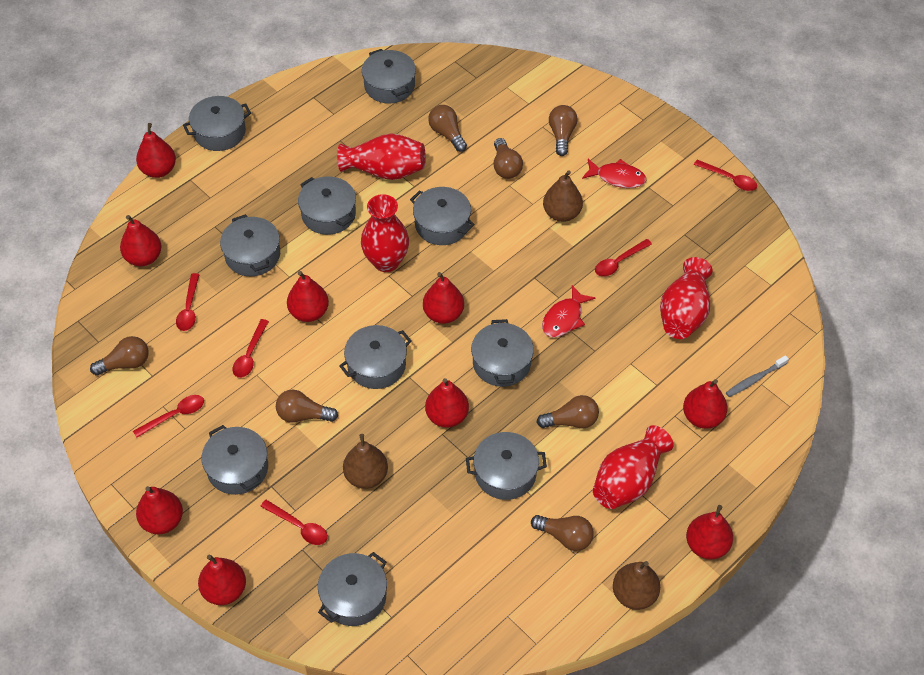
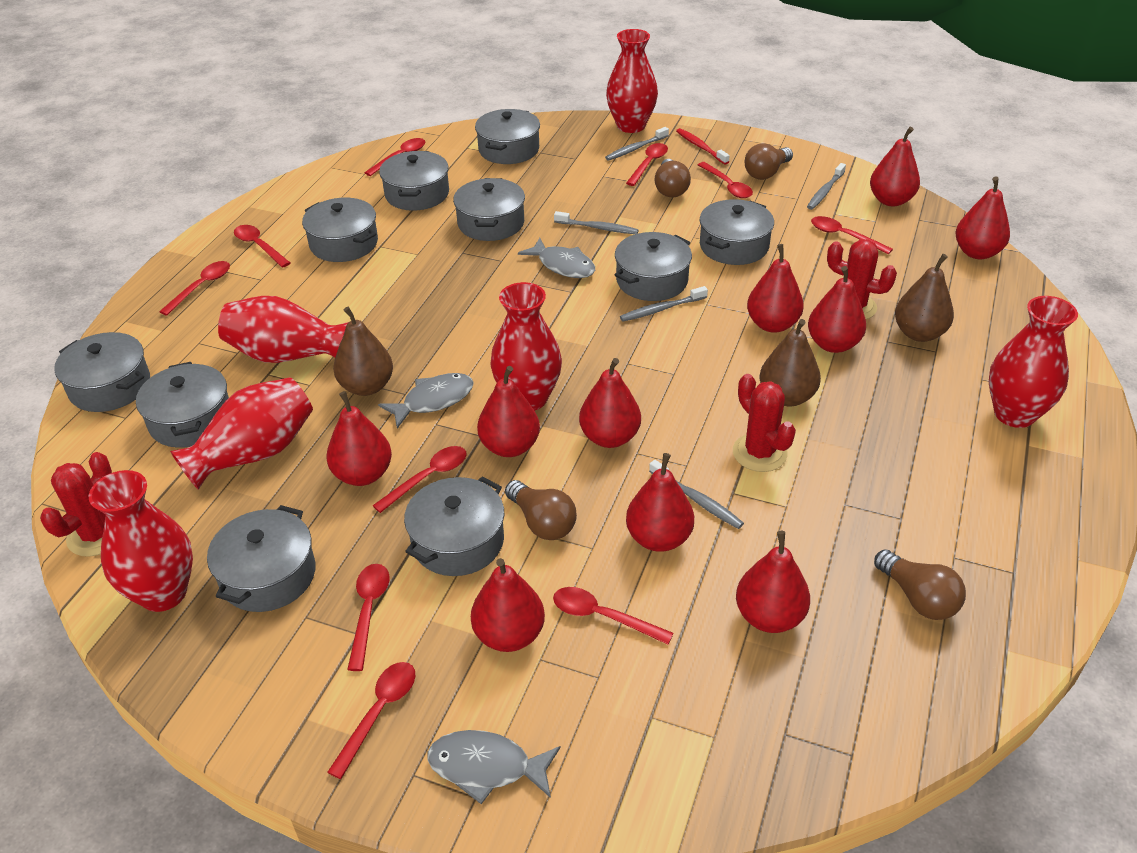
brown light bulb: 7 -> 4
grey fish: 0 -> 3
grey toothbrush: 1 -> 5
red cactus: 0 -> 3
red fish: 2 -> 0
red pear: 9 -> 10
red spoon: 6 -> 10
red toothbrush: 0 -> 1
red vase: 4 -> 6

